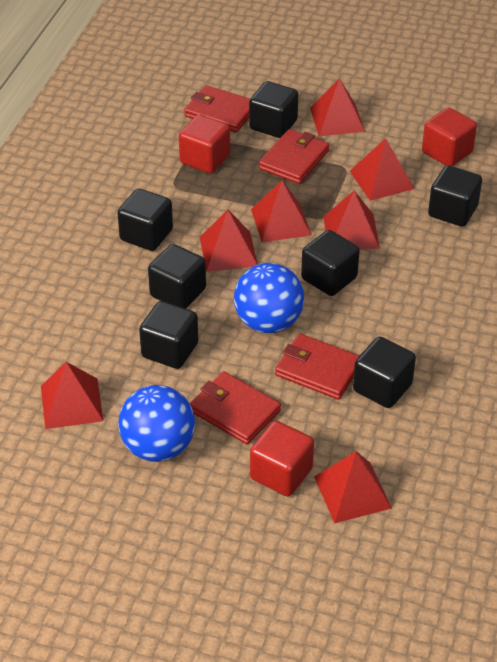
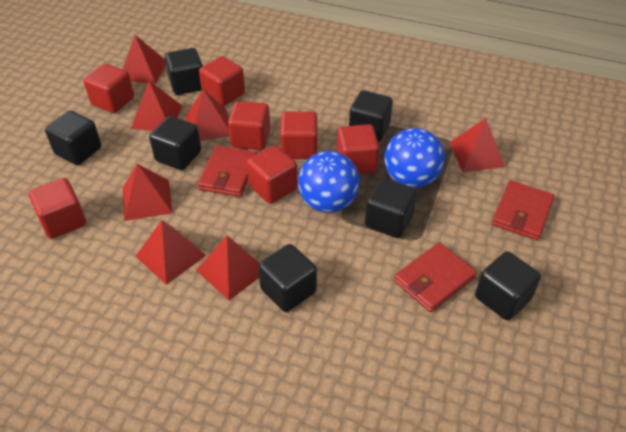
red cube: 3 -> 7
red wallet: 4 -> 3

